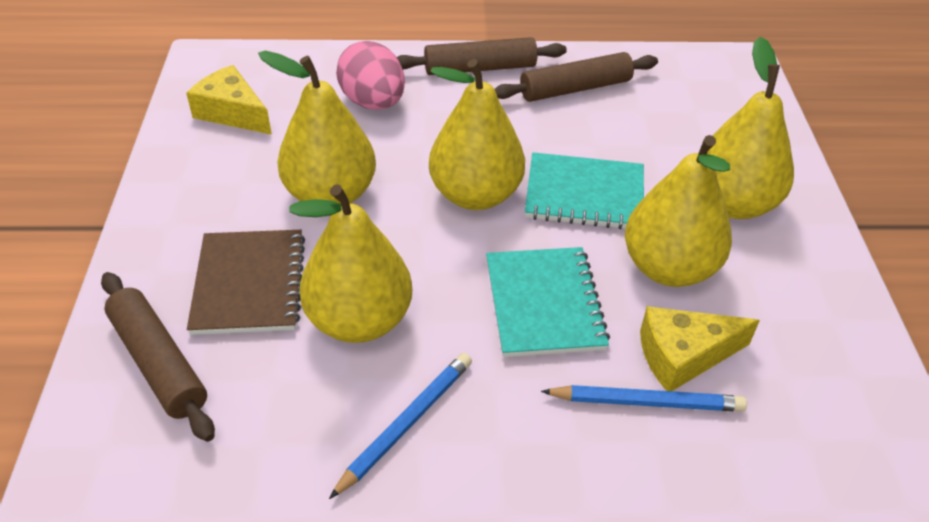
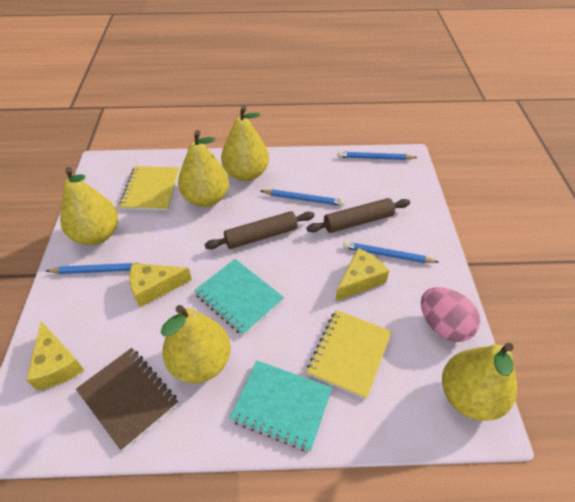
blue pencil: 2 -> 4
brown rolling pin: 3 -> 2
yellow cheese: 2 -> 3
yellow notebook: 0 -> 2

